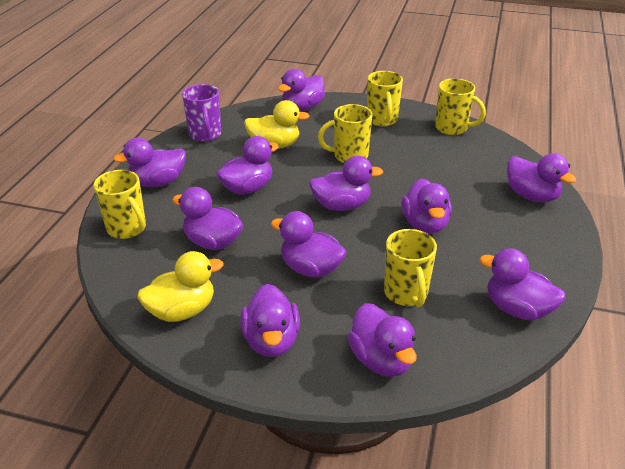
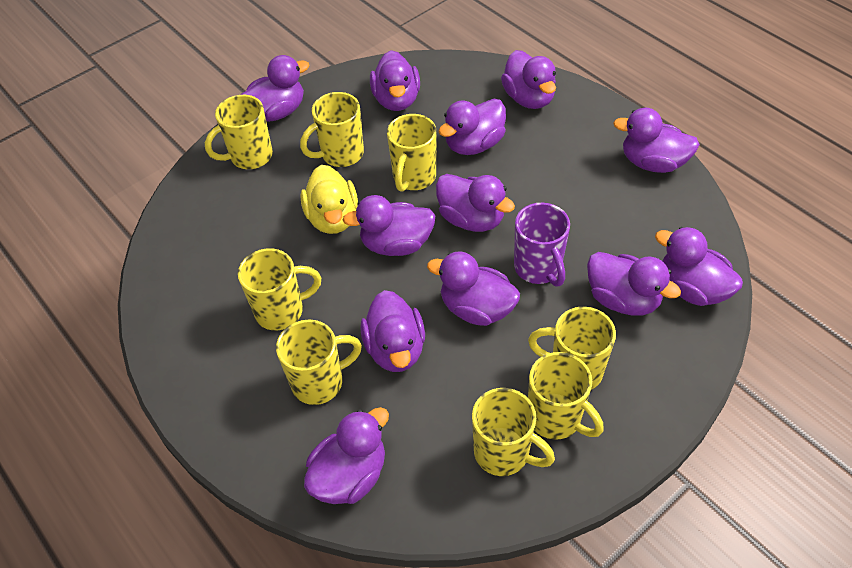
purple duck: 11 -> 12
yellow duck: 2 -> 1
yellow mug: 5 -> 8

